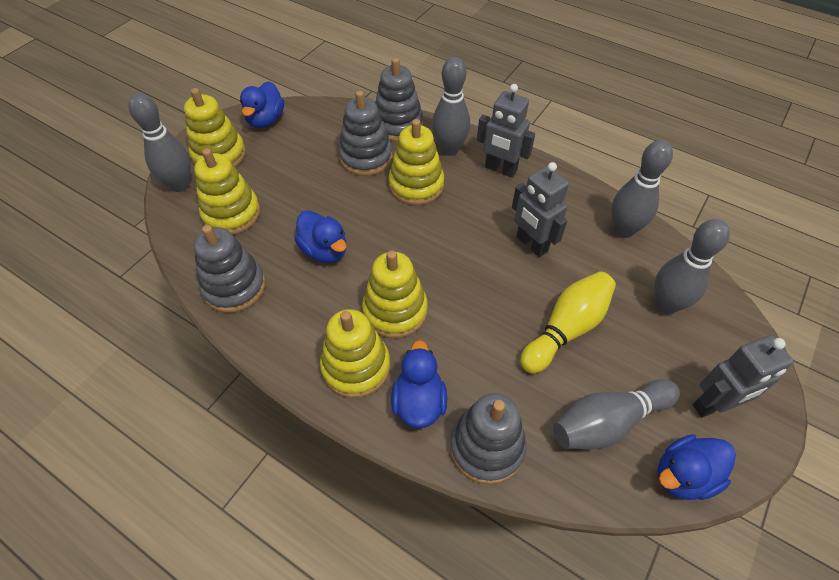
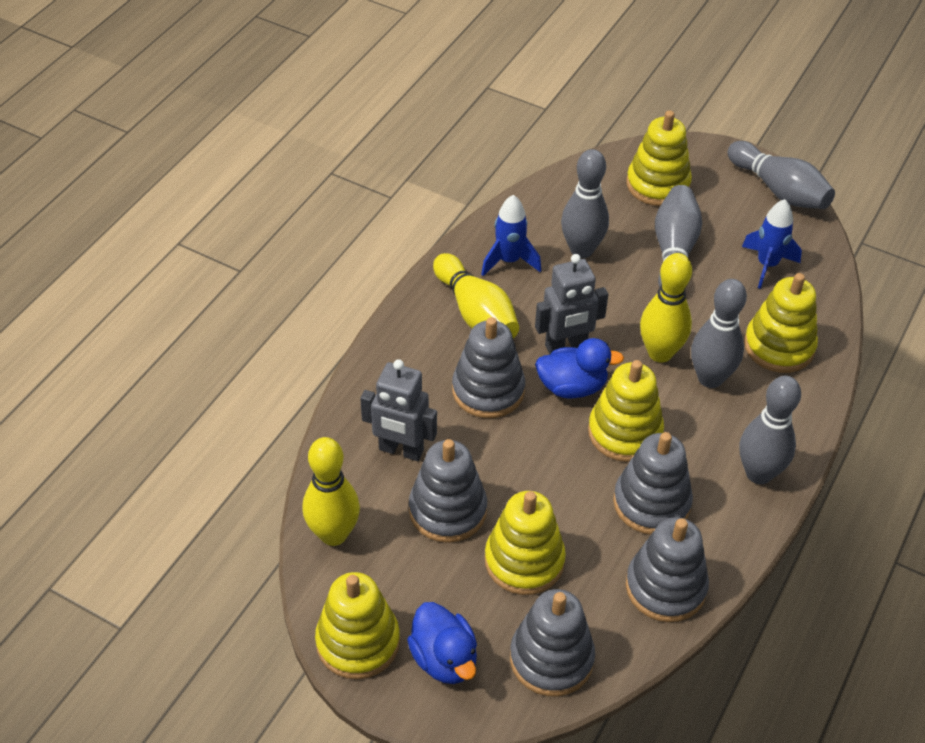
blue duck: 4 -> 2
blue rocket: 0 -> 2
grey robot: 3 -> 2
grey stacking toy: 4 -> 5
yellow bowling pin: 1 -> 3

